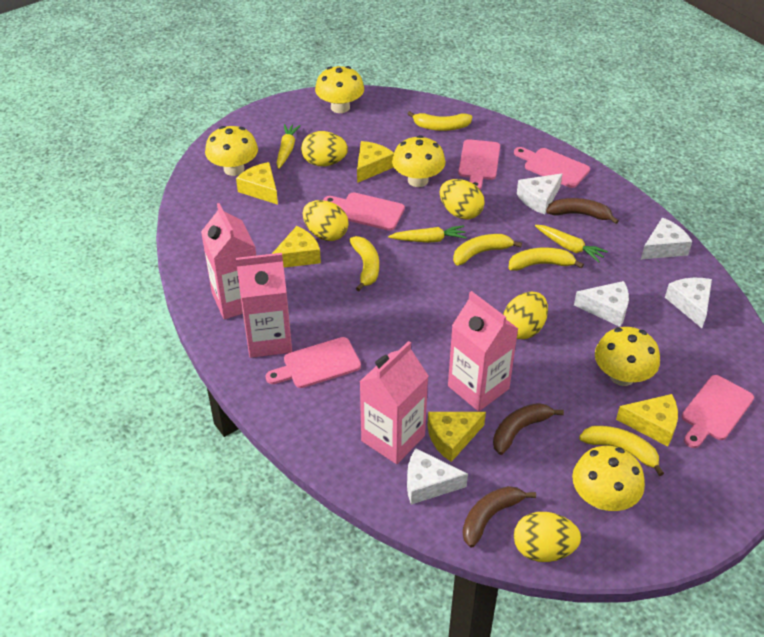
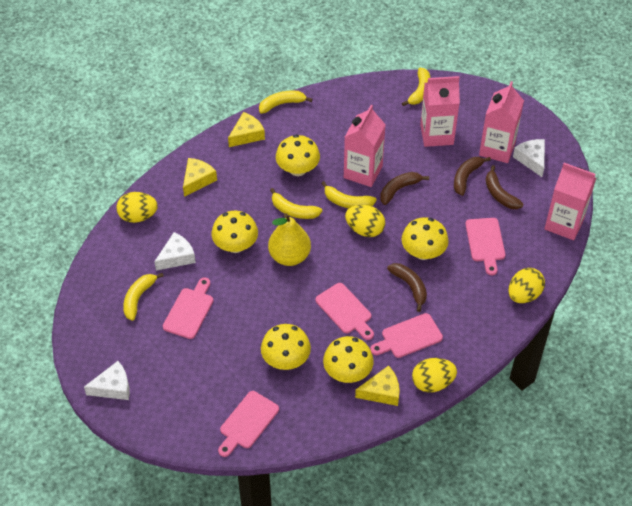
brown banana: 3 -> 4
white cheese: 5 -> 3
yellow carrot: 3 -> 0
yellow cheese: 5 -> 3
yellow egg: 5 -> 4
yellow pear: 0 -> 1

